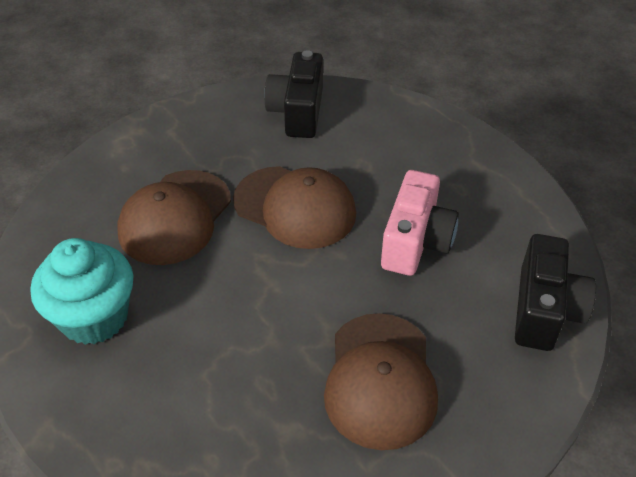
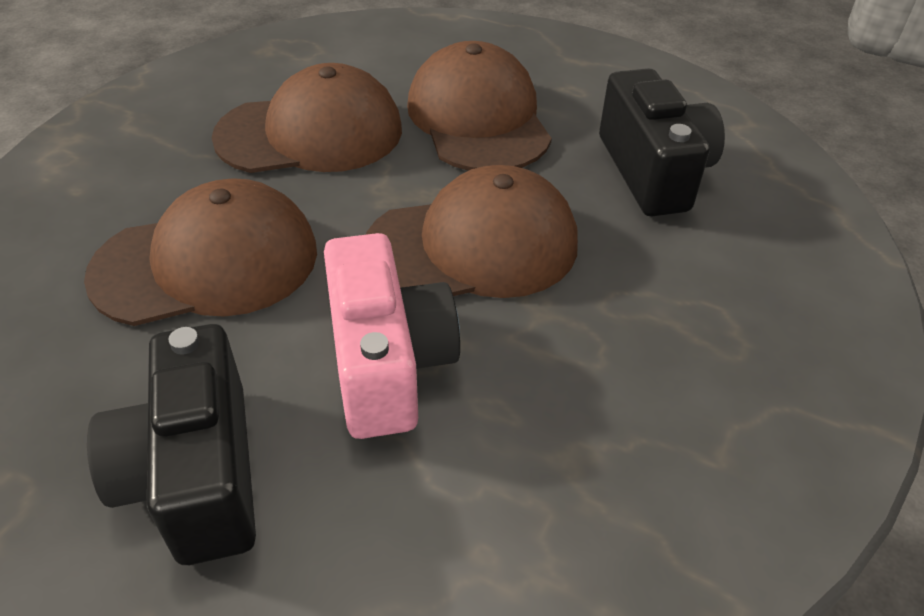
brown cap: 3 -> 4
turquoise cupcake: 1 -> 0

